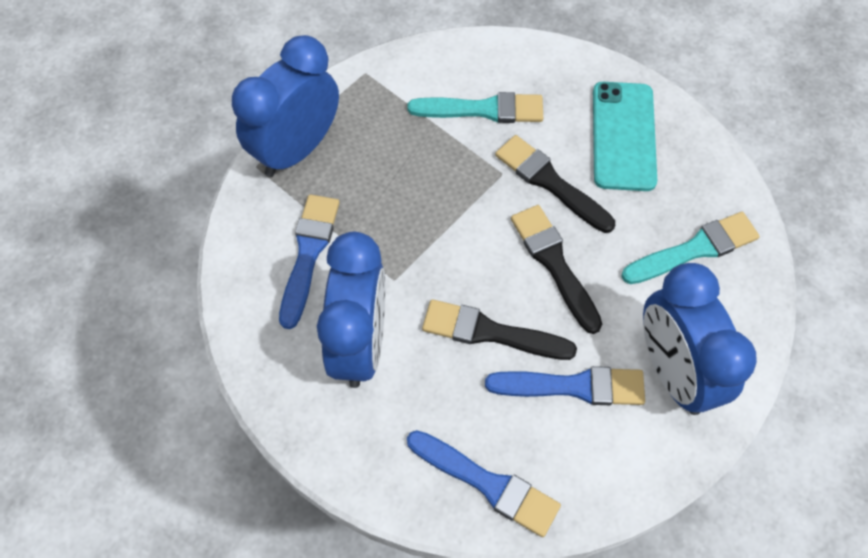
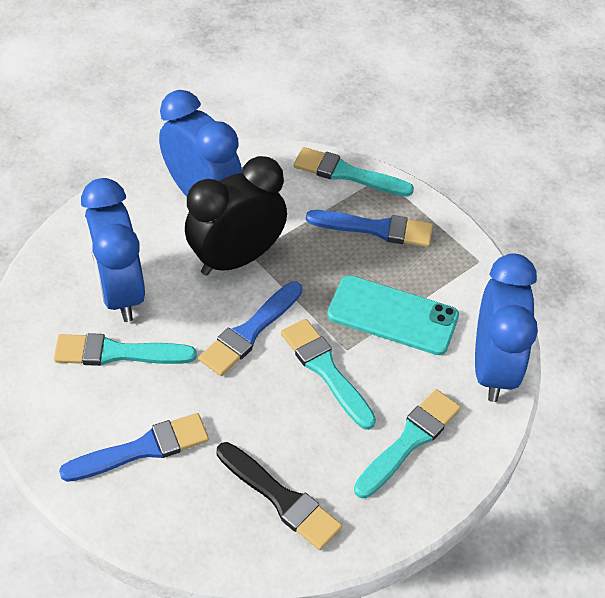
black brush: 3 -> 1
black clock: 0 -> 1
turquoise brush: 2 -> 4

